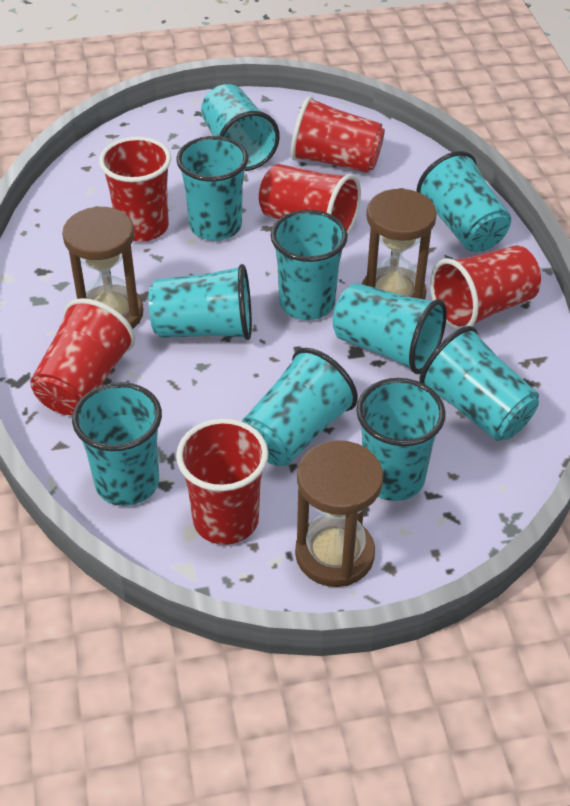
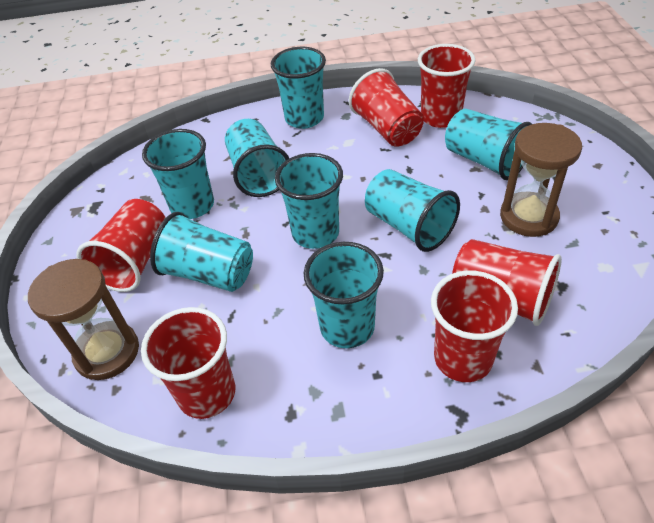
brown hourglass: 3 -> 2
turquoise cup: 10 -> 8

